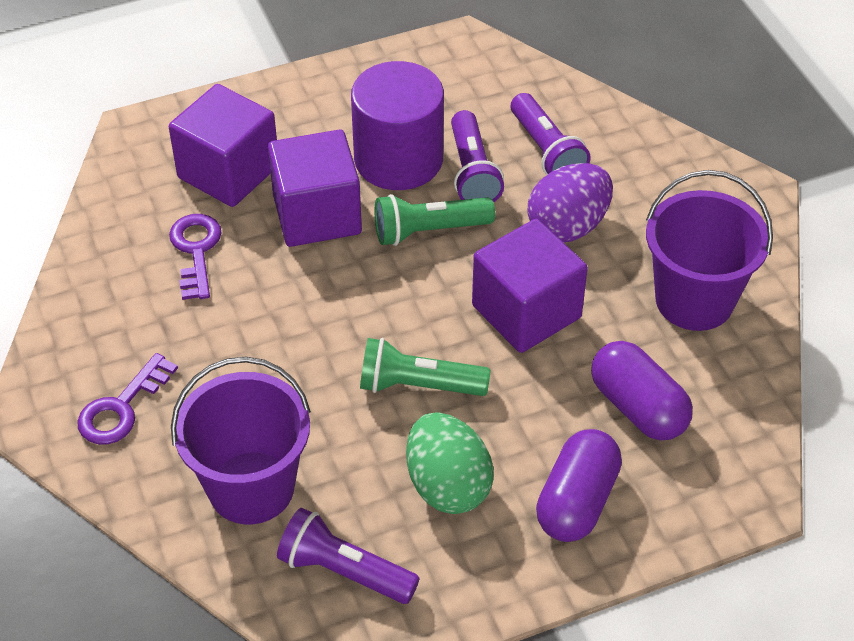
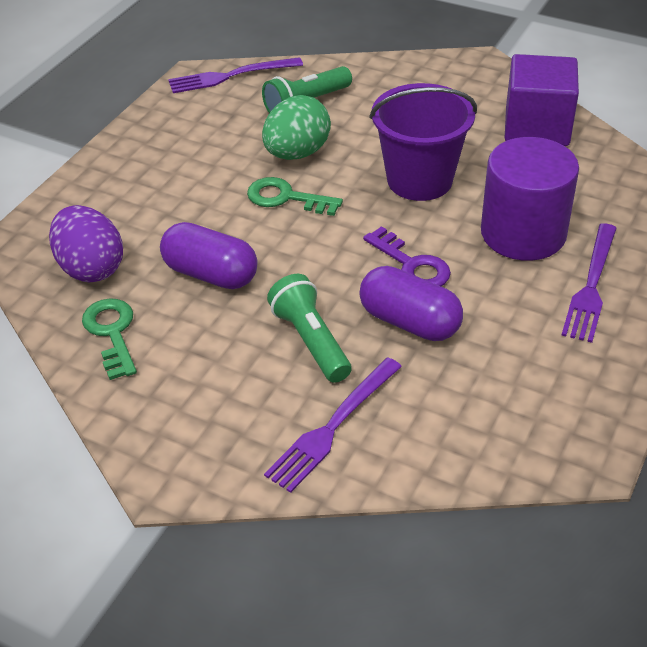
green key: 0 -> 2
purple bucket: 2 -> 1
purple cube: 3 -> 1
purple flashlight: 3 -> 0
purple fork: 0 -> 3
purple key: 2 -> 1

